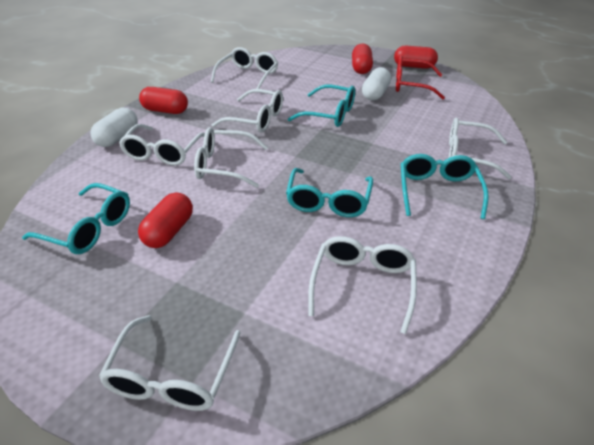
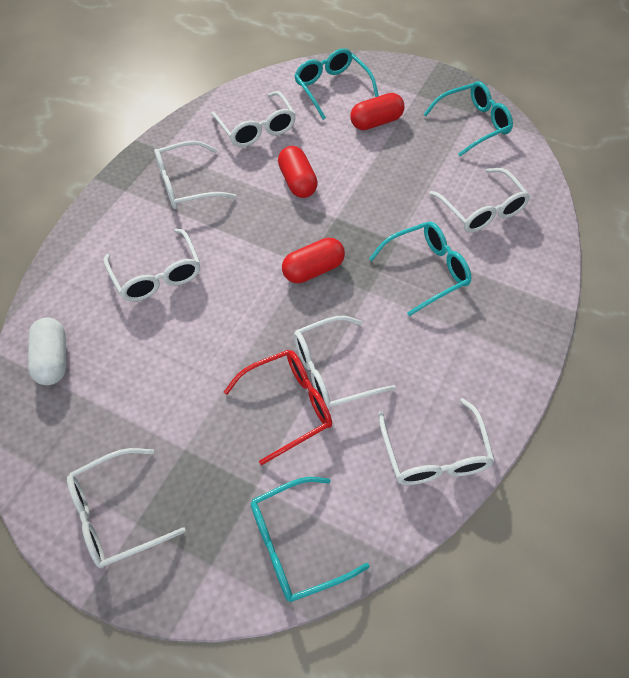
red capsule: 4 -> 3
white capsule: 2 -> 1

